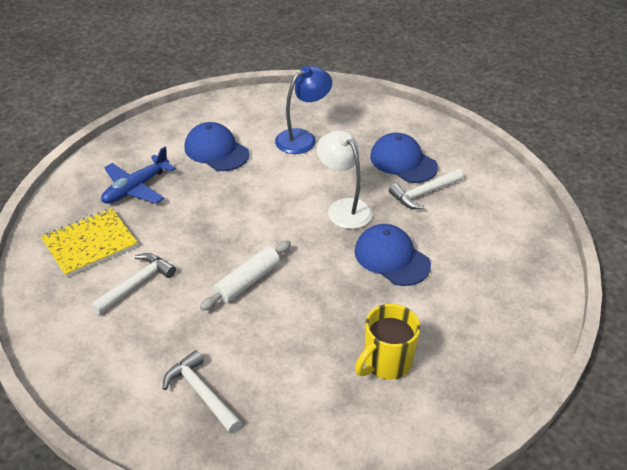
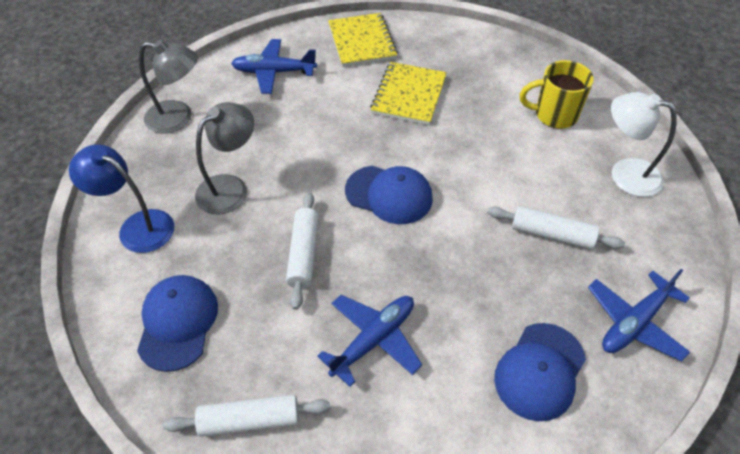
blue plane: 1 -> 3
grey lamp: 0 -> 2
white hammer: 3 -> 0
white rolling pin: 1 -> 3
yellow notebook: 1 -> 2

